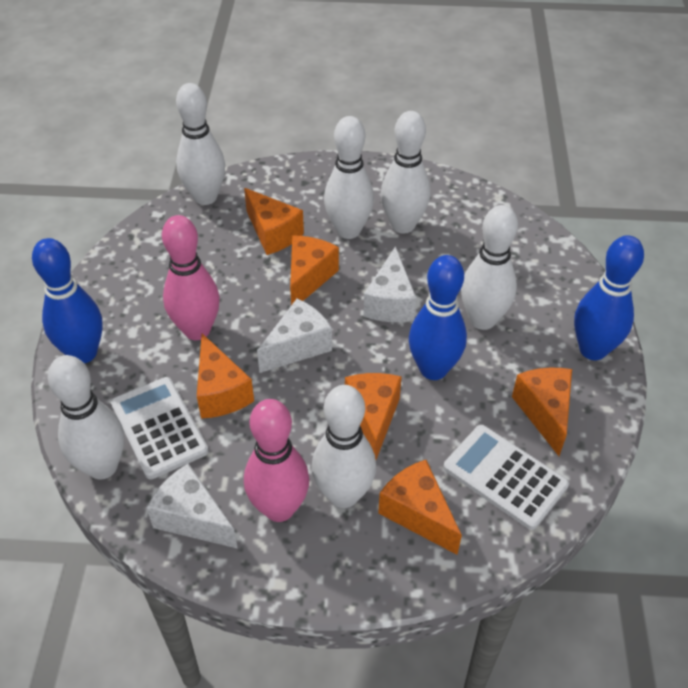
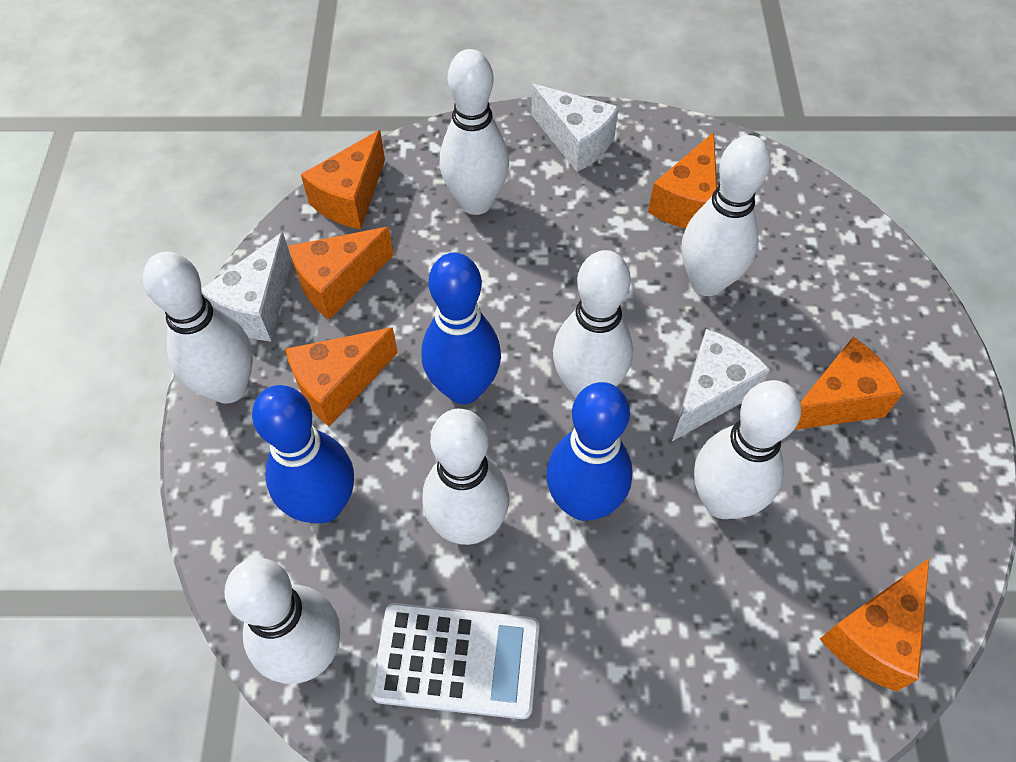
pink bowling pin: 2 -> 0
white bowling pin: 6 -> 7
white calculator: 2 -> 1

